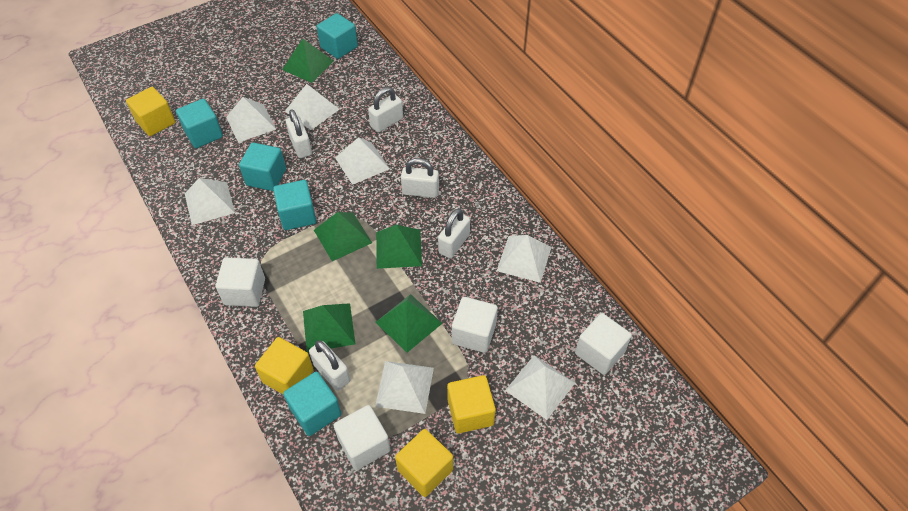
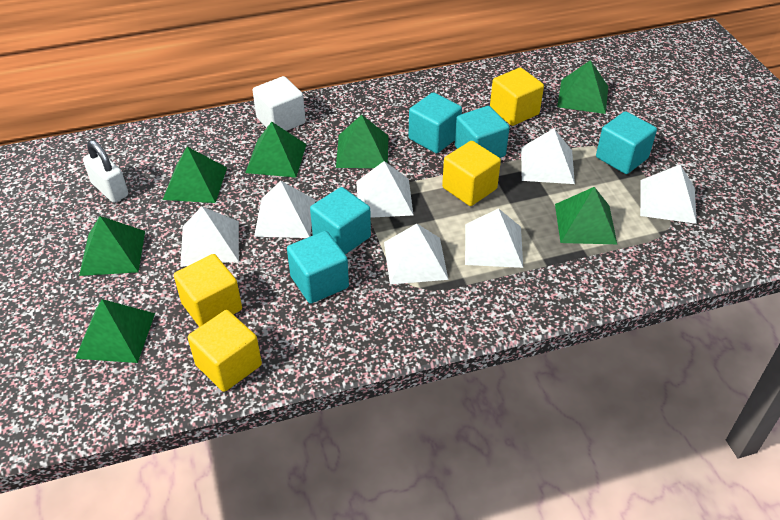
green pyramid: 5 -> 7
white cube: 4 -> 1
white padlock: 5 -> 1

